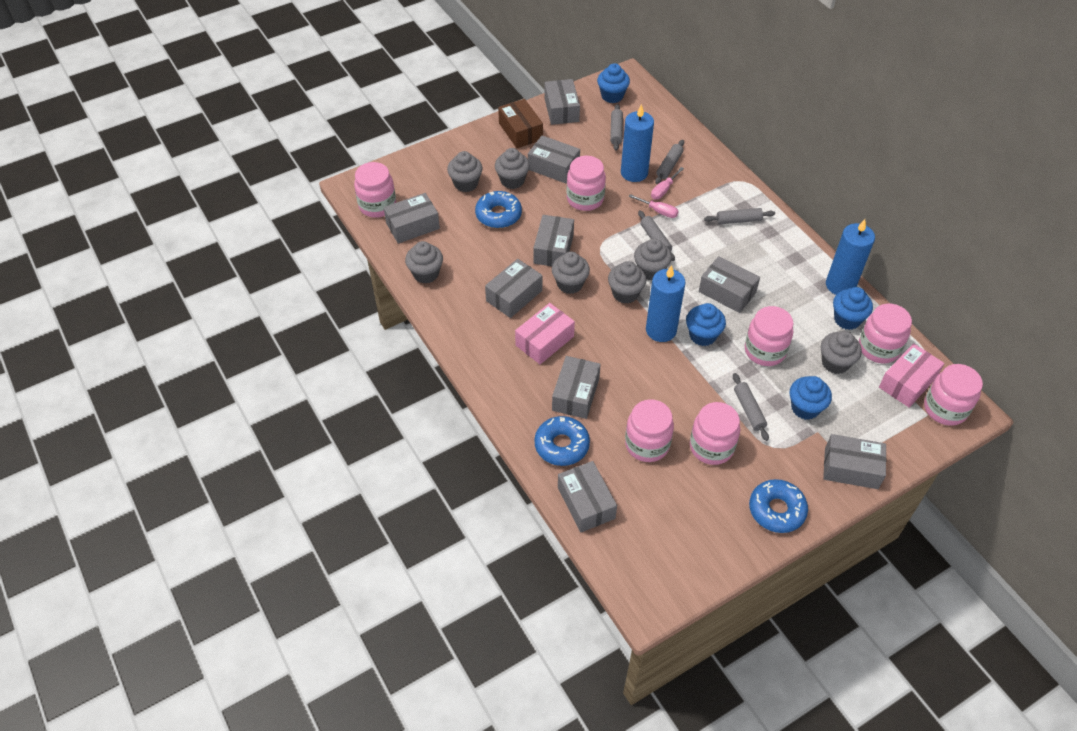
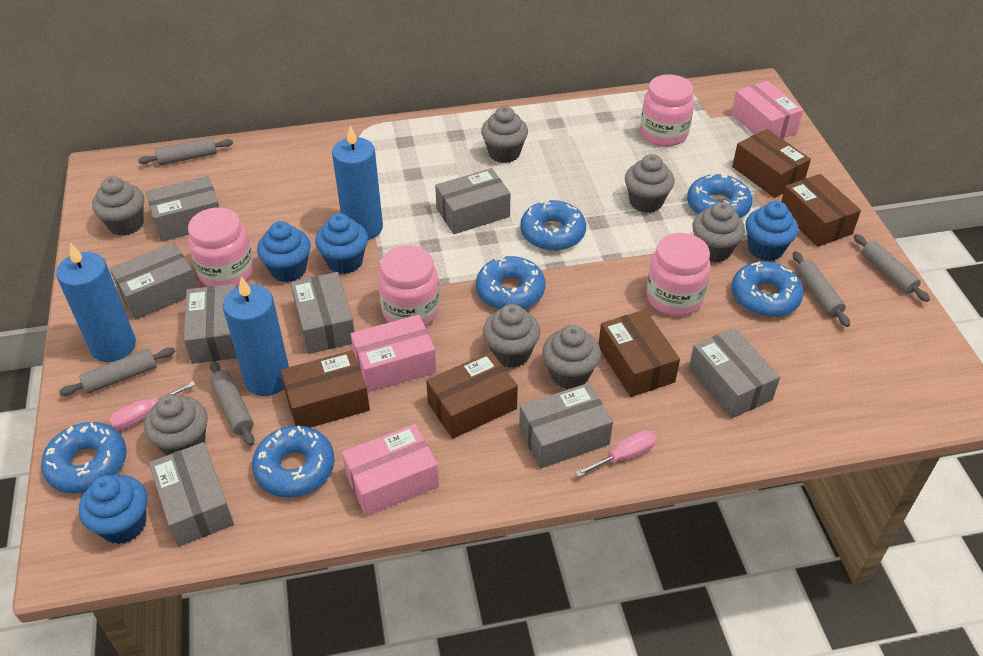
blue donut: 3 -> 6
brown box: 1 -> 5
grey box: 9 -> 8
pink box: 2 -> 3
pink jar: 7 -> 4

